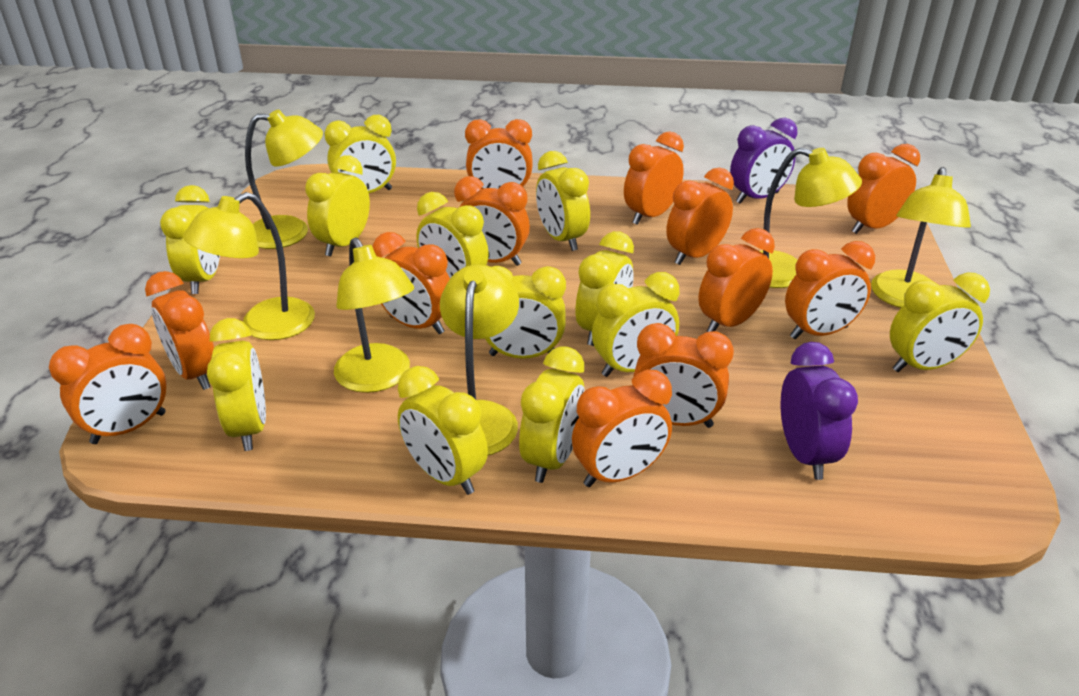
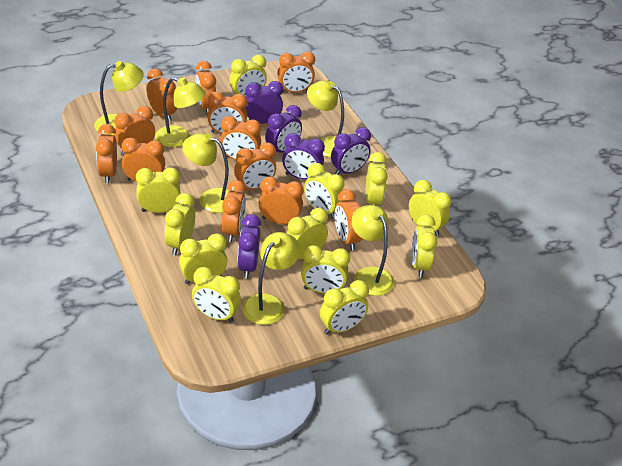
purple clock: 2 -> 5

